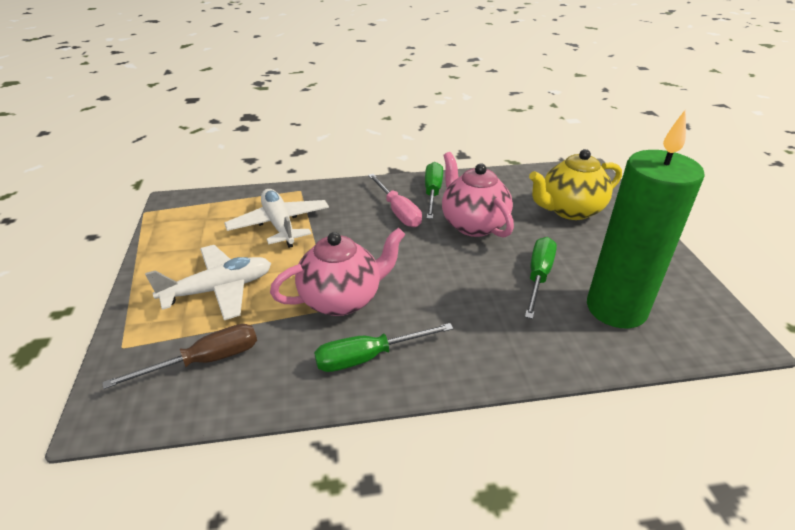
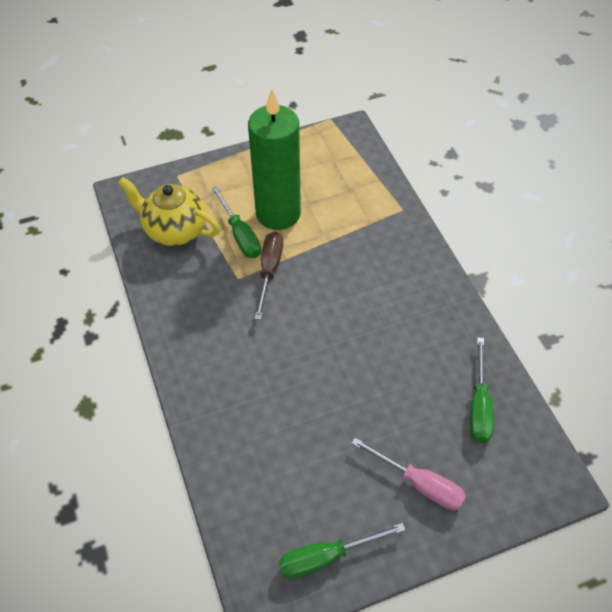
pink teapot: 2 -> 0
white plane: 2 -> 0

